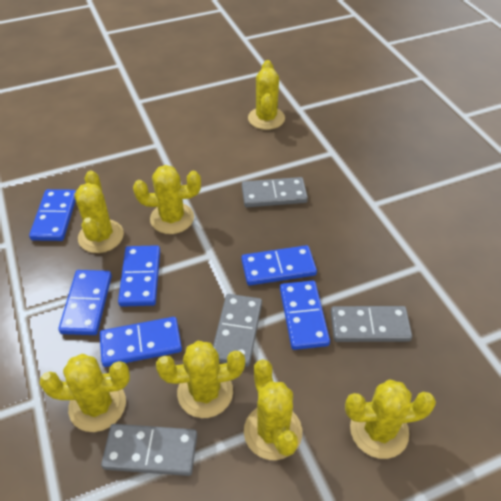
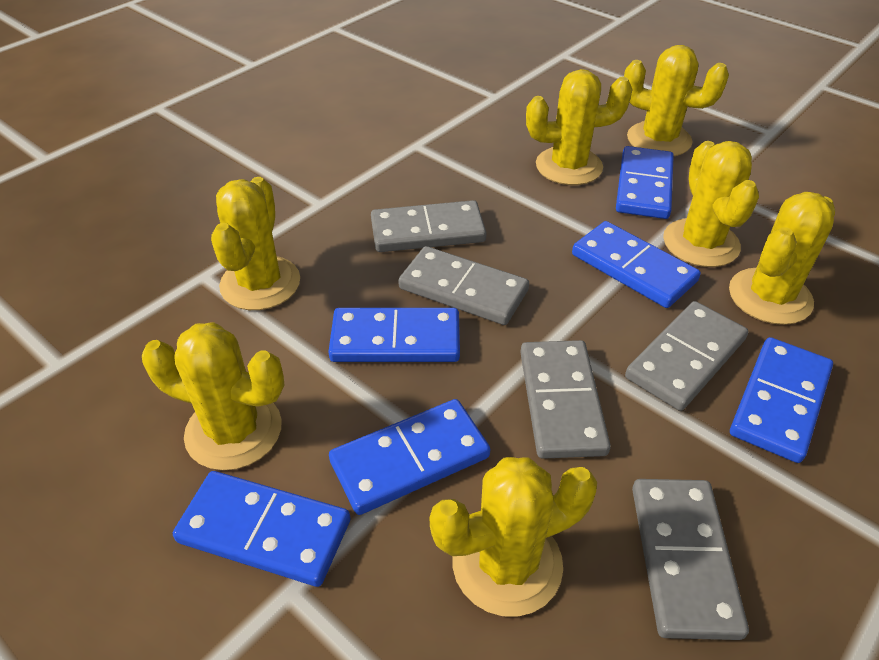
grey domino: 4 -> 5

